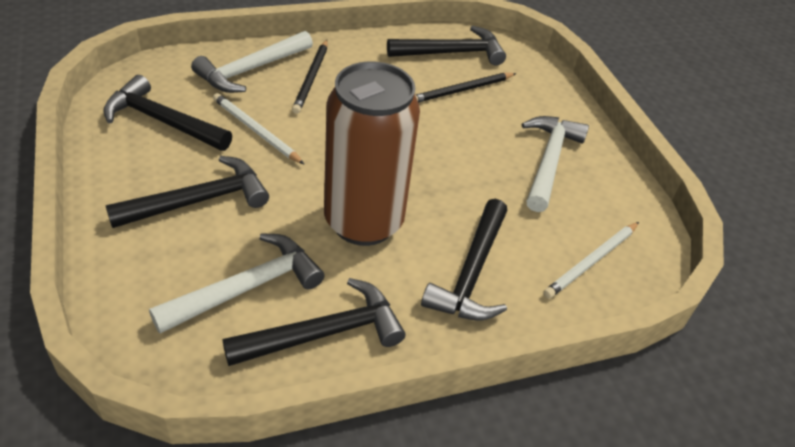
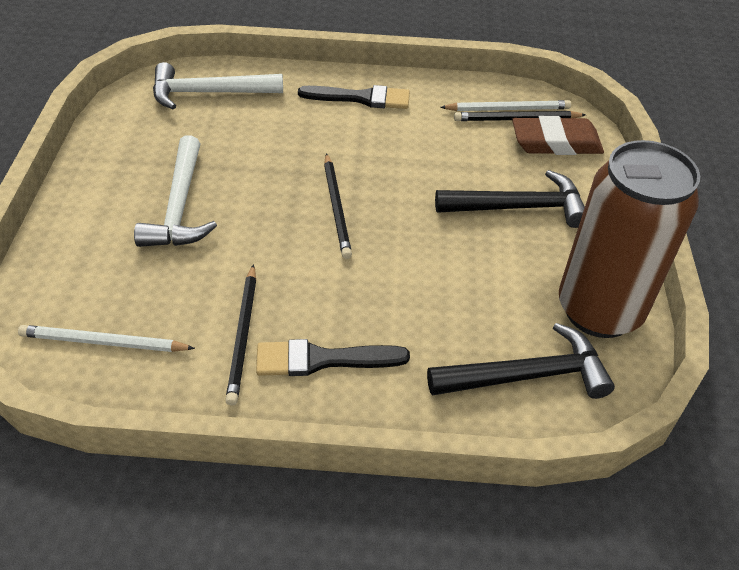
black brush: 0 -> 2
black hammer: 5 -> 2
black pencil: 2 -> 3
brown eraser: 0 -> 1
white hammer: 3 -> 2

